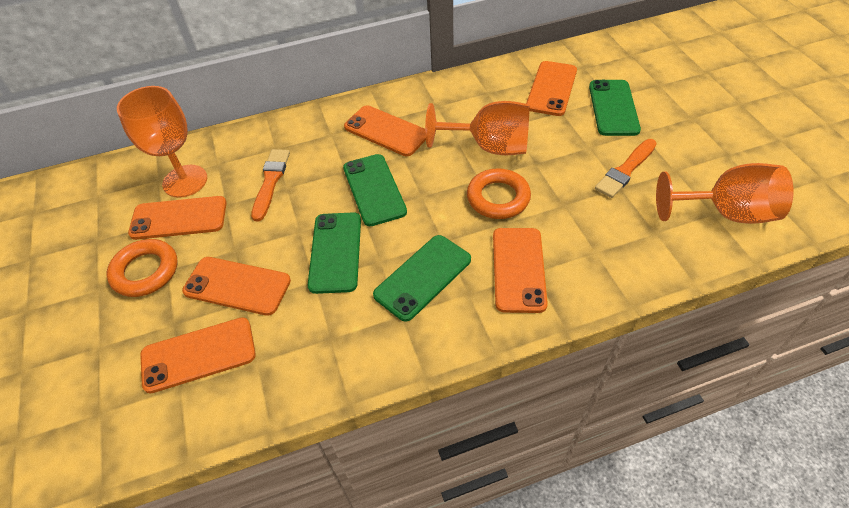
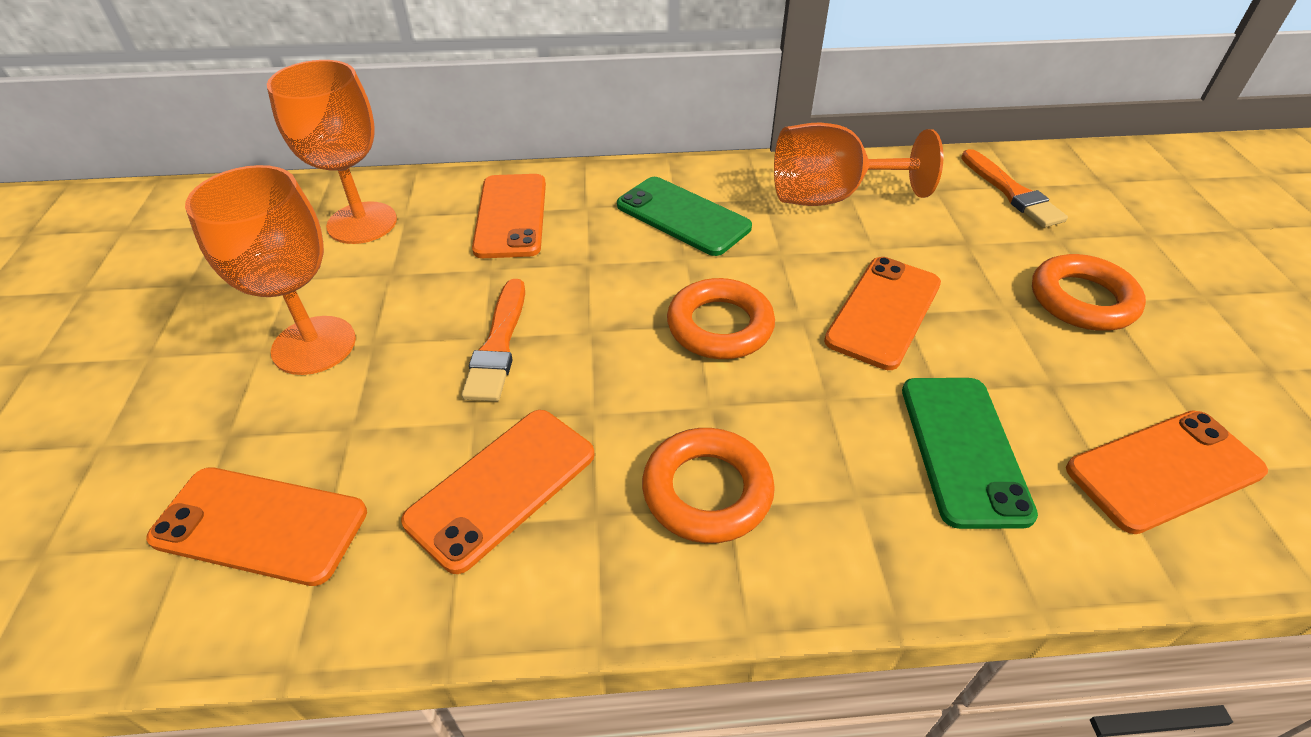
green phone: 4 -> 2
orange phone: 6 -> 5
orange ring: 2 -> 3

